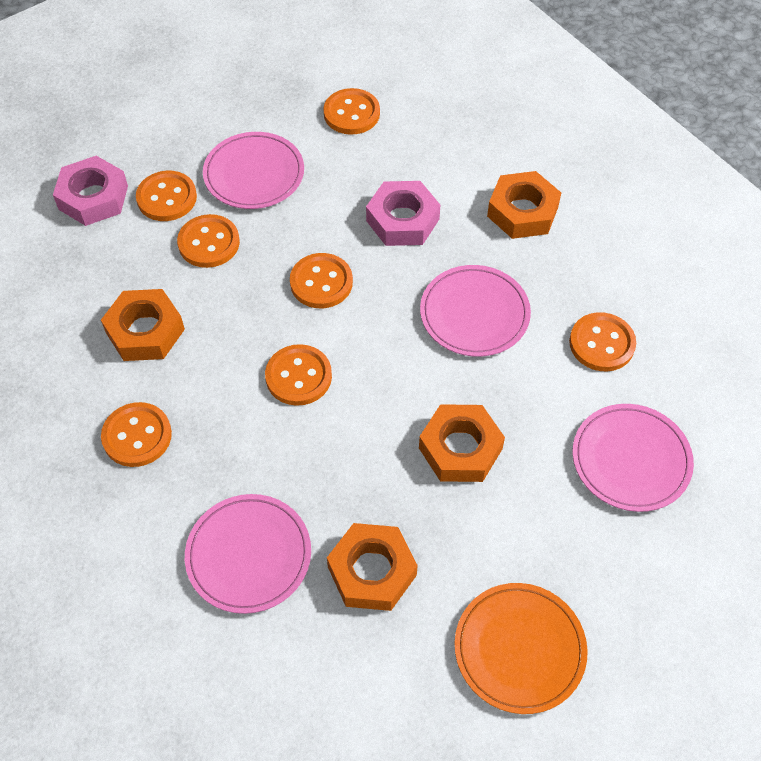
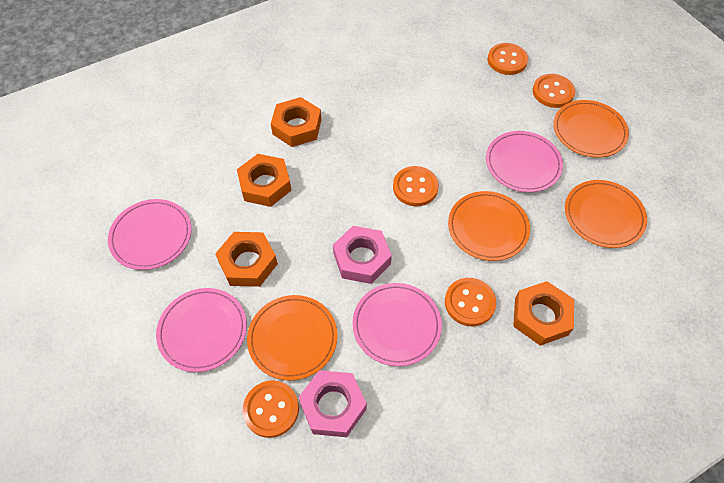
orange button: 7 -> 5
orange plate: 1 -> 4

